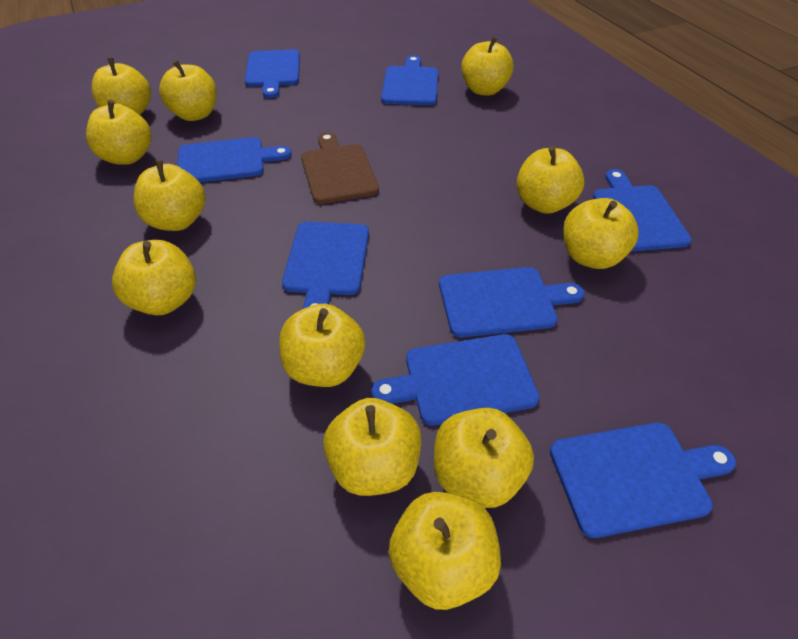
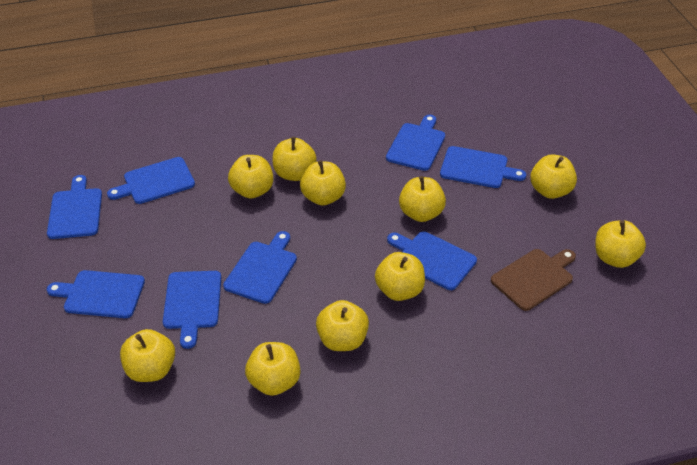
yellow apple: 12 -> 10

